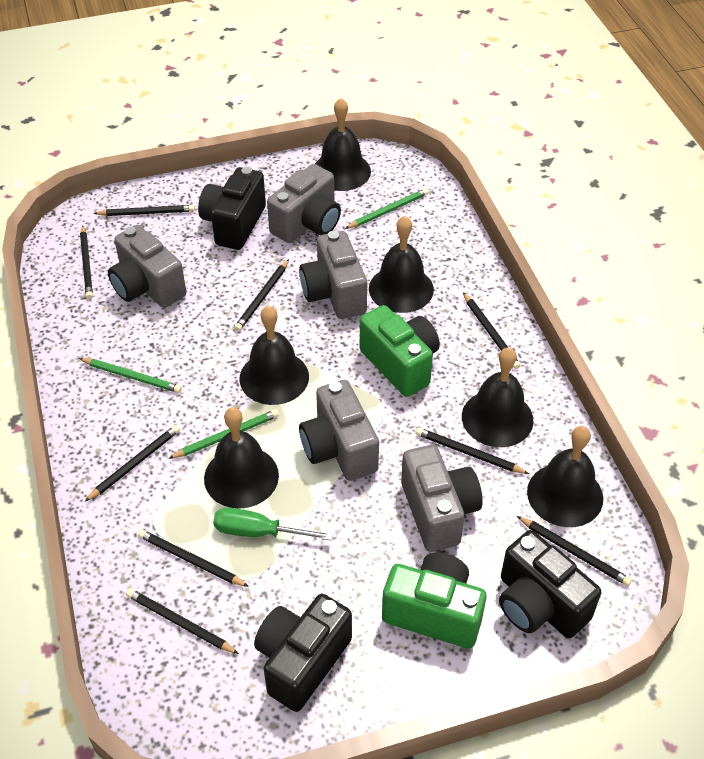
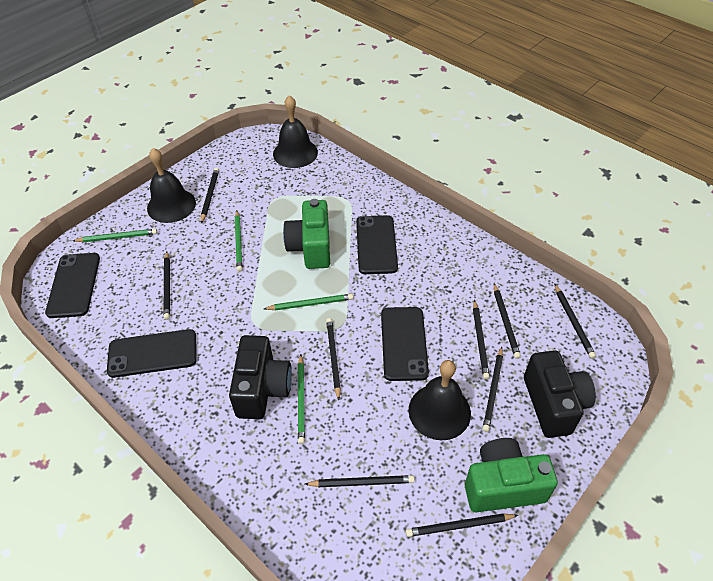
black bell: 6 -> 3
black camera: 3 -> 2
black phone: 0 -> 4
green pencil: 3 -> 4
green screwdriver: 1 -> 0
grey camera: 5 -> 0

